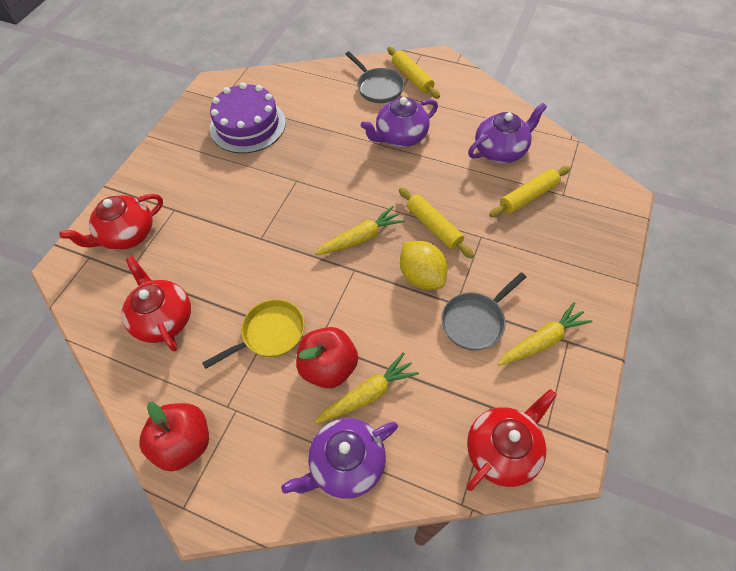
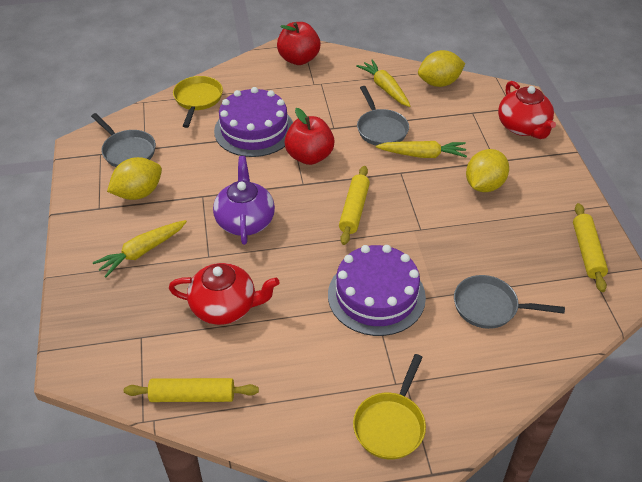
grey pan: 2 -> 3
purple cake: 1 -> 2
purple teapot: 3 -> 1
red teapot: 3 -> 2
yellow lemon: 1 -> 3
yellow pan: 1 -> 2

